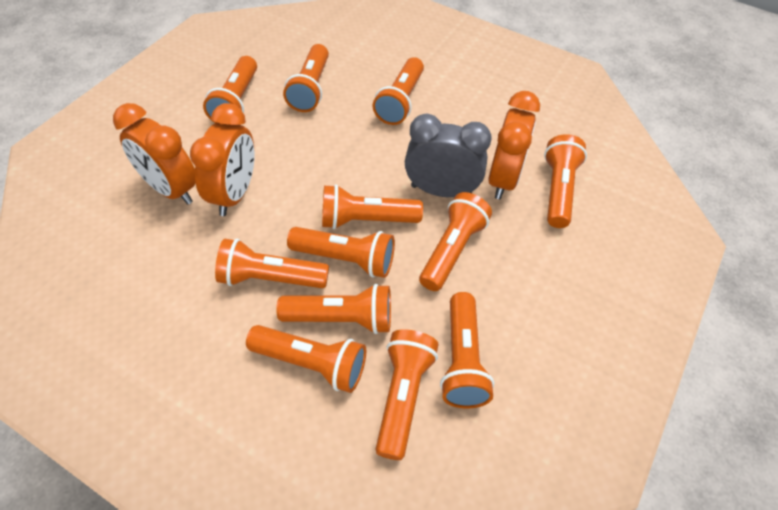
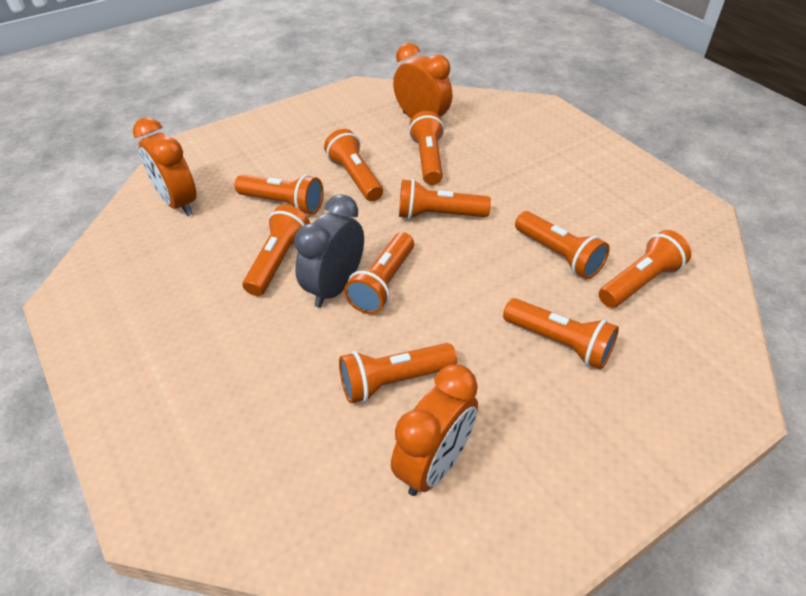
orange flashlight: 12 -> 10

